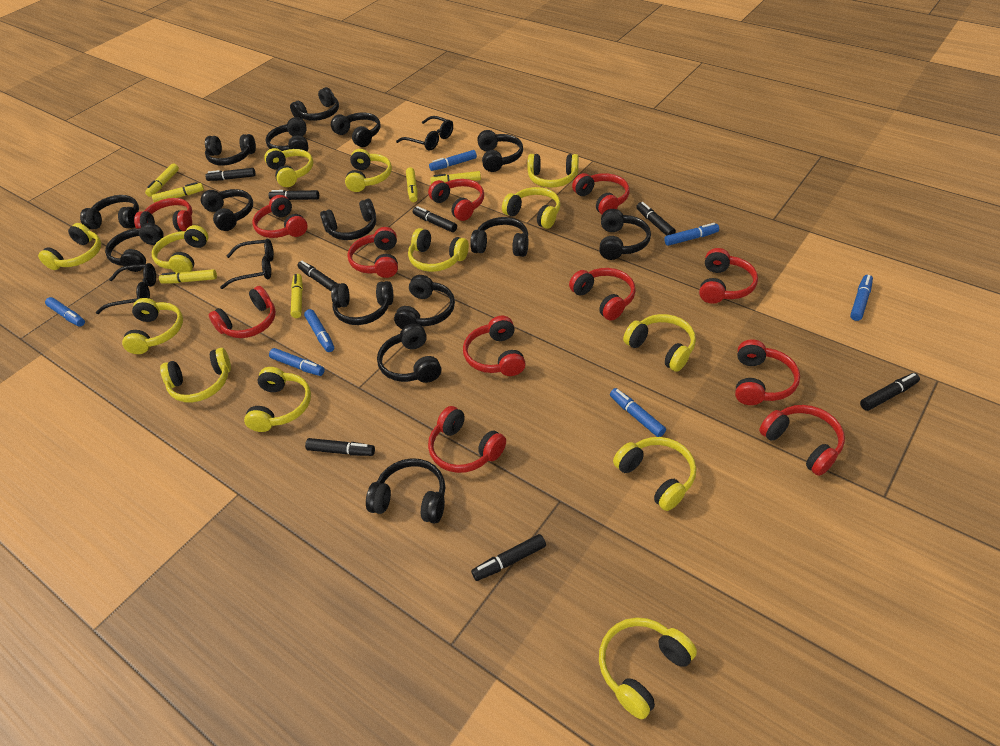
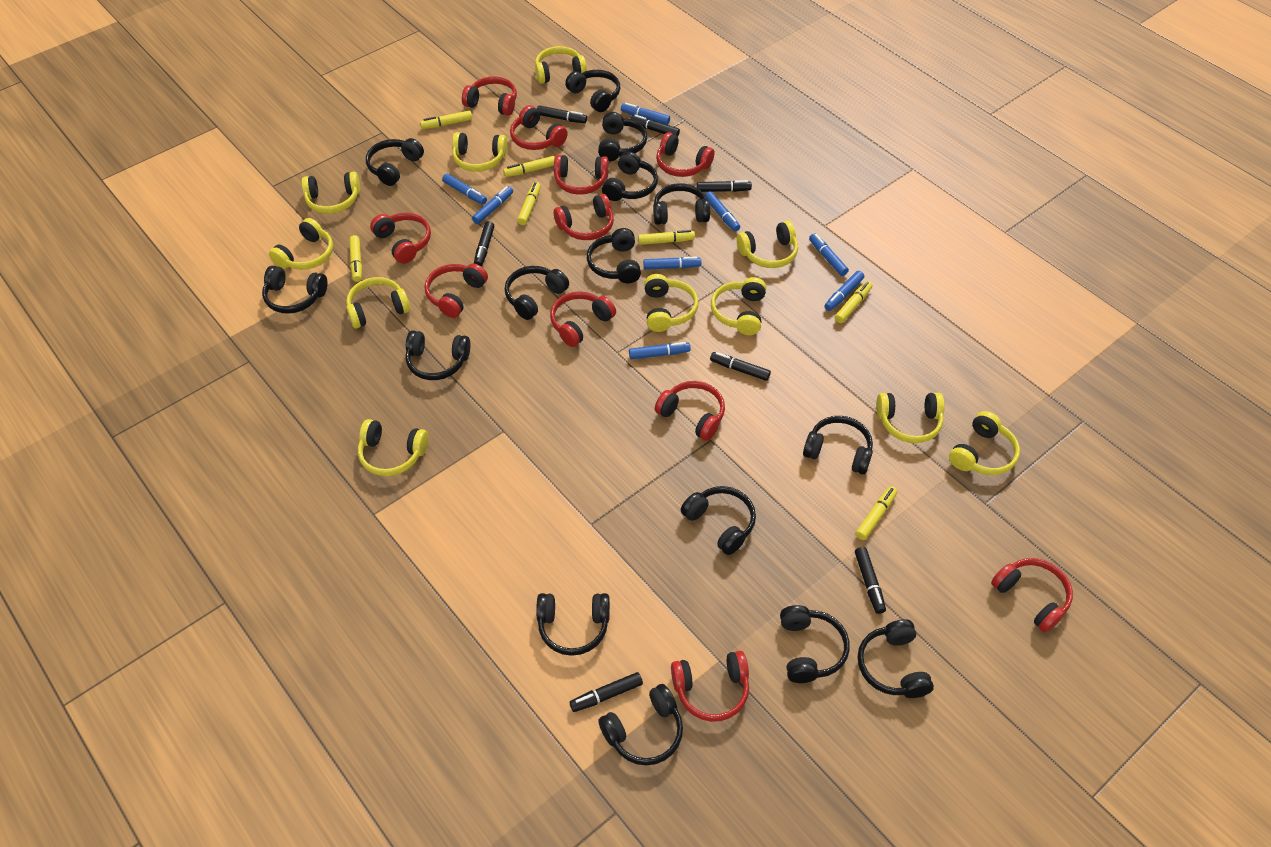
black glasses: 3 -> 0
black marker: 8 -> 7
blue marker: 7 -> 8
red headphones: 12 -> 11
yellow headphones: 13 -> 11
yellow marker: 6 -> 7

